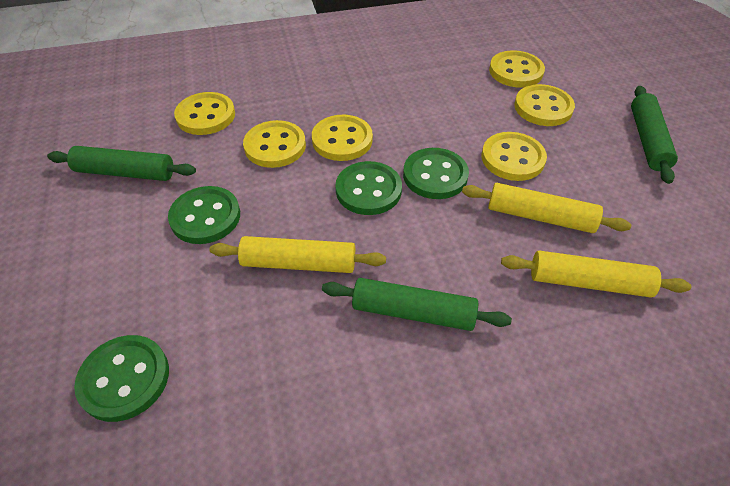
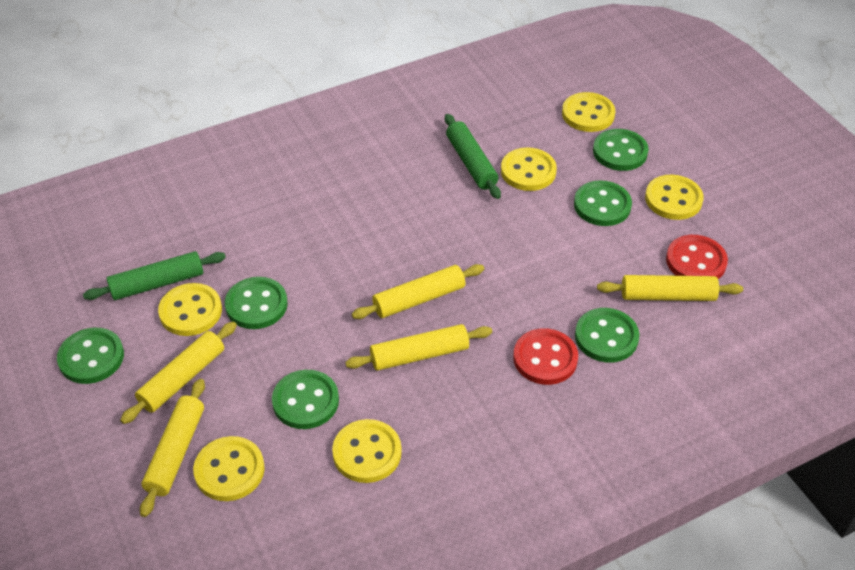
green button: 4 -> 6
green rolling pin: 3 -> 2
red button: 0 -> 2
yellow rolling pin: 3 -> 5

